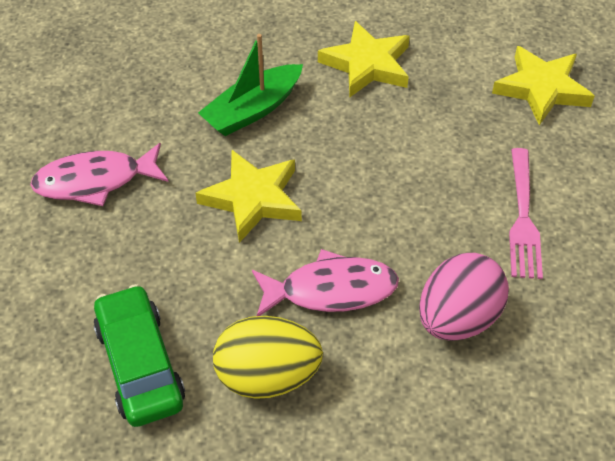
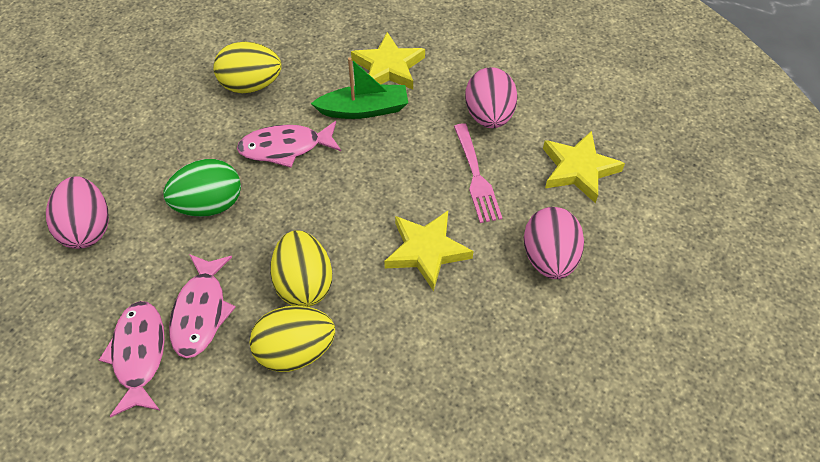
green car: 1 -> 0
green egg: 0 -> 1
pink egg: 1 -> 3
pink fish: 2 -> 3
yellow egg: 1 -> 3

